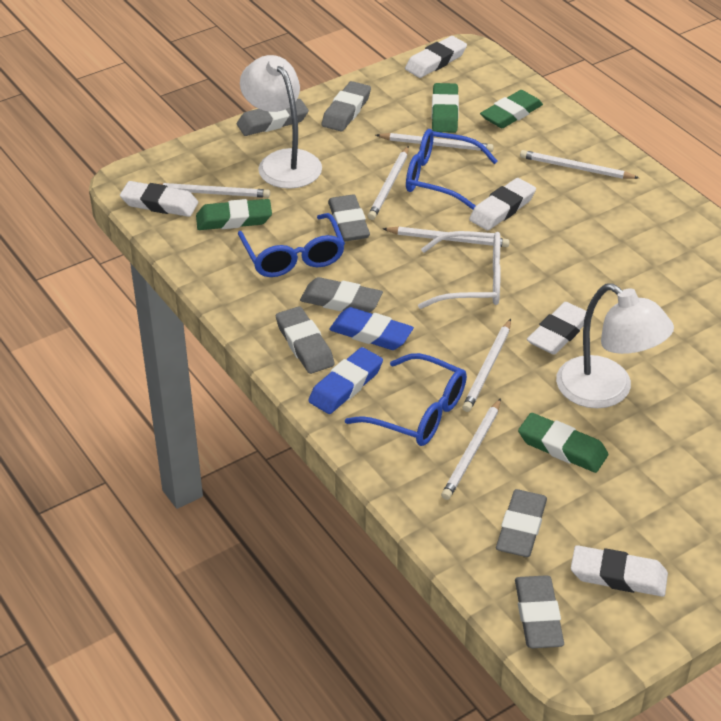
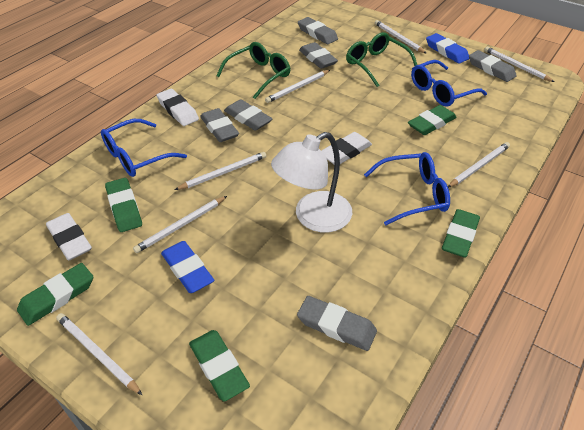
green eraser: 4 -> 5
green glasses: 0 -> 2
grey eraser: 7 -> 6
white eraser: 5 -> 3
white glasses: 1 -> 0
white lamp: 2 -> 1

